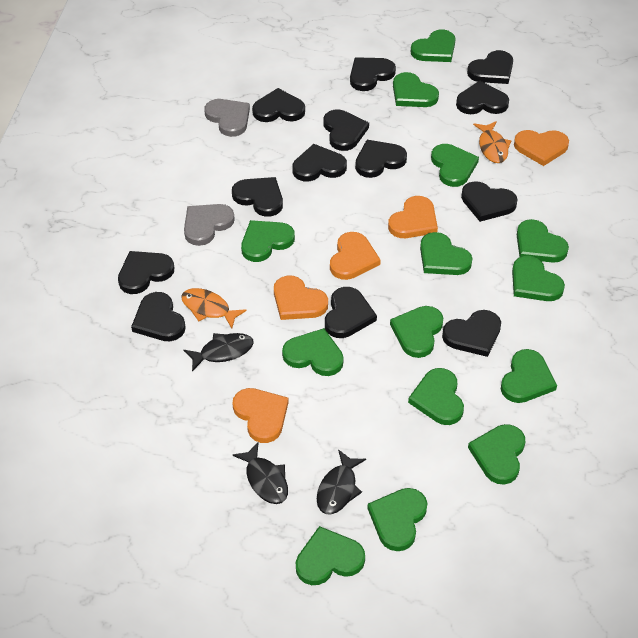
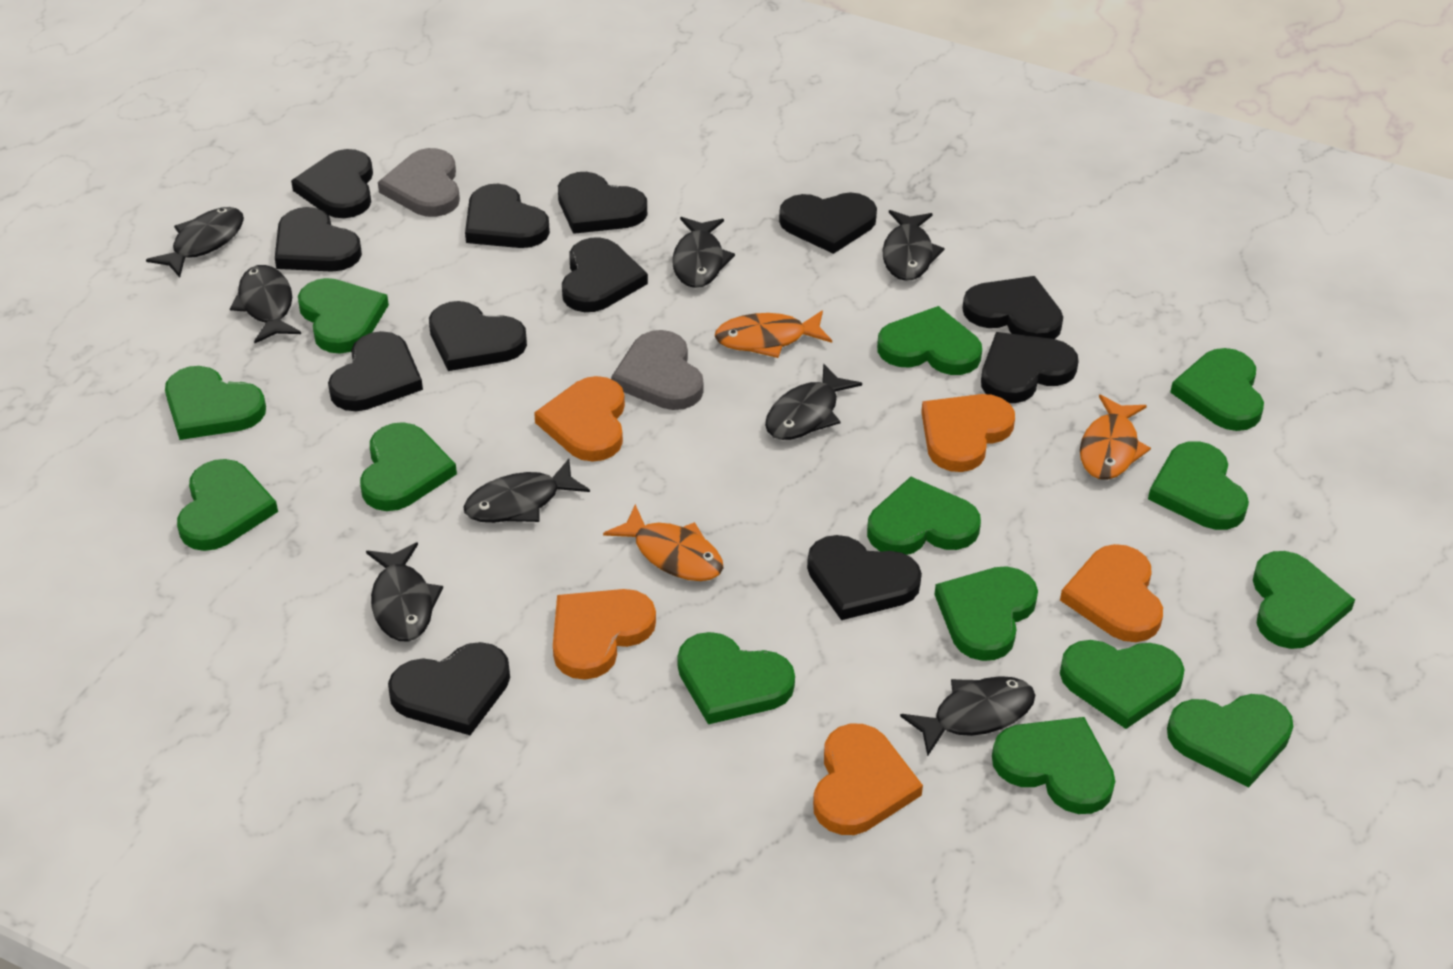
black fish: 3 -> 8
black heart: 13 -> 12
orange fish: 2 -> 3

